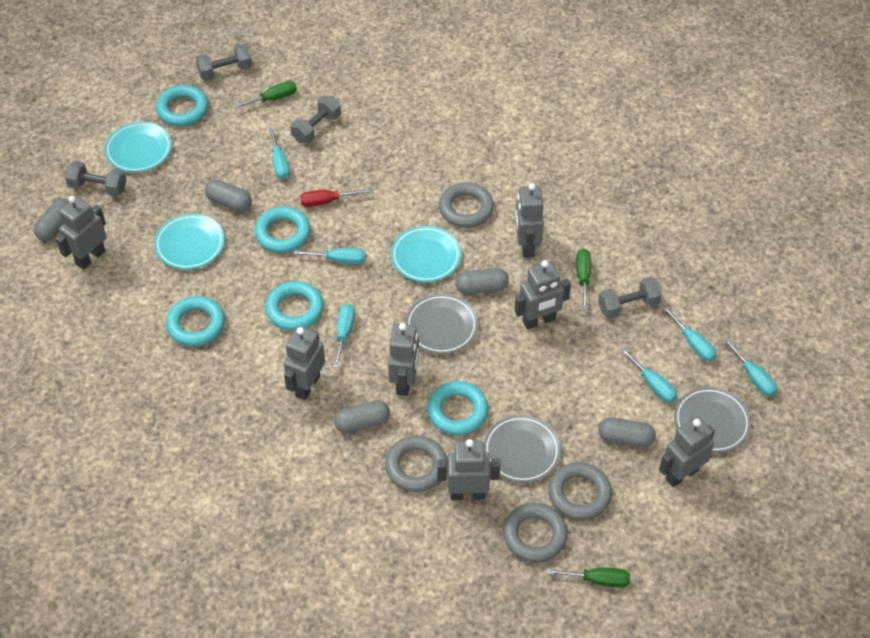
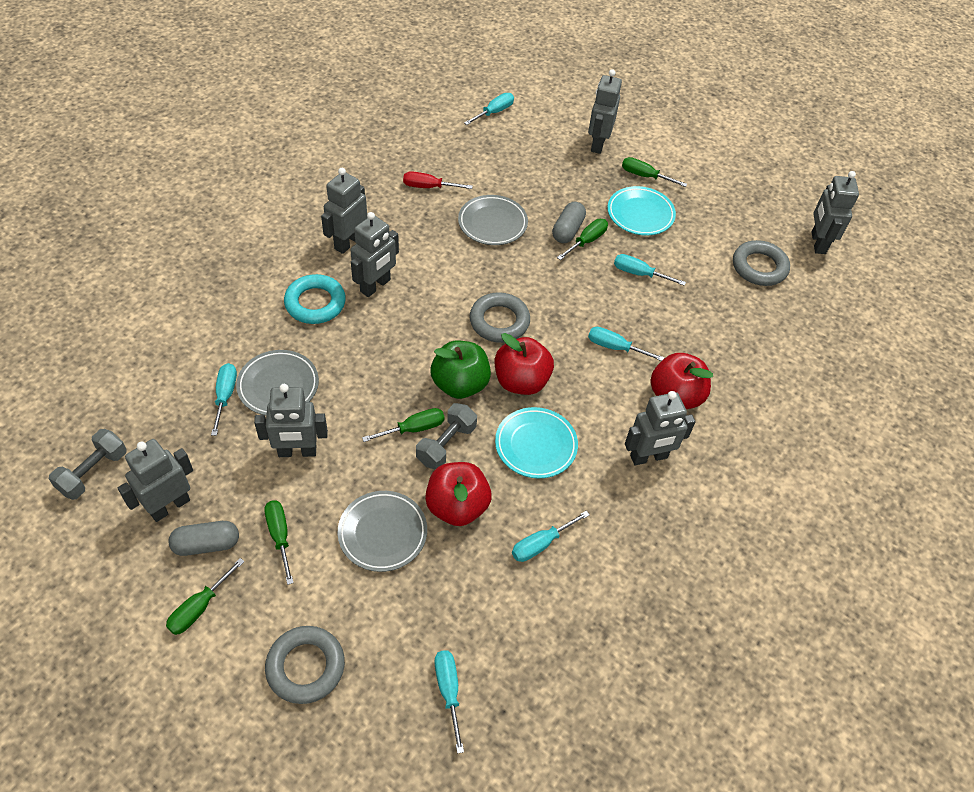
green apple: 0 -> 1
green screwdriver: 3 -> 5
grey capsule: 5 -> 2
grey dumbbell: 4 -> 2
grey ring: 4 -> 3
red apple: 0 -> 3
turquoise plate: 3 -> 2
turquoise ring: 5 -> 1

